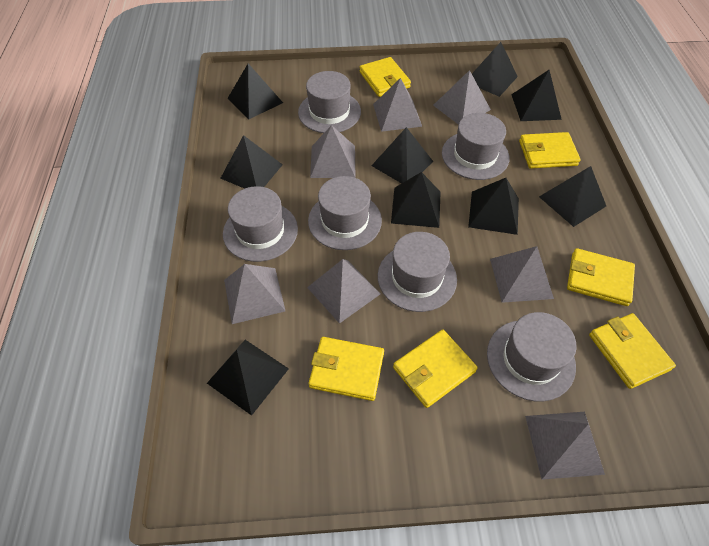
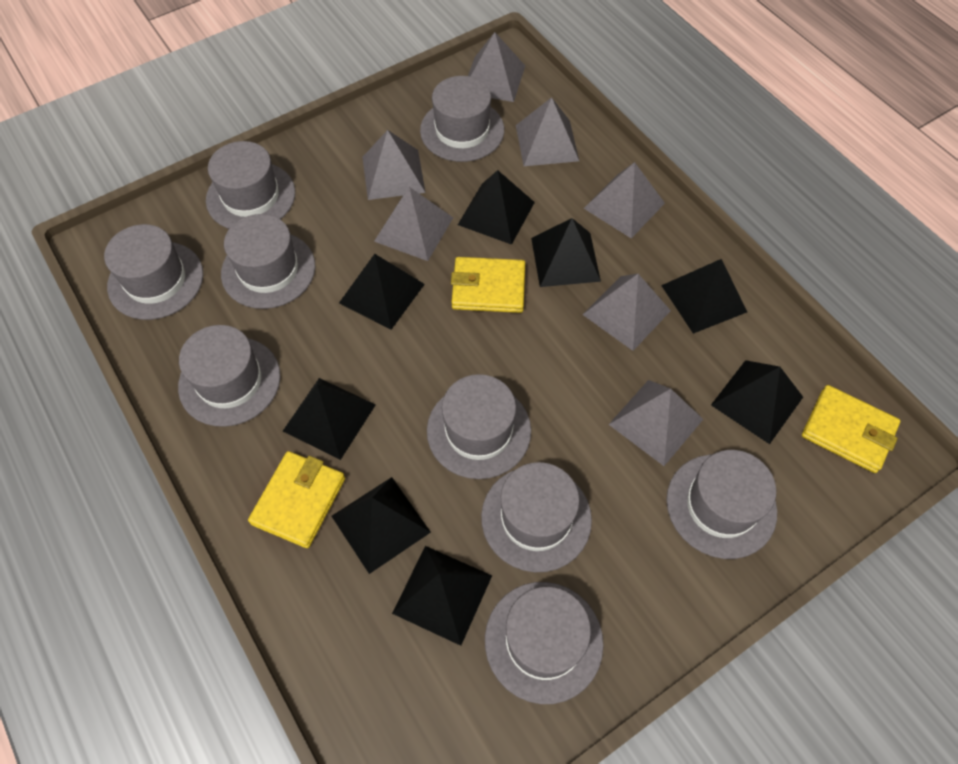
black pyramid: 9 -> 8
grey hat: 6 -> 9
yellow wallet: 6 -> 3

